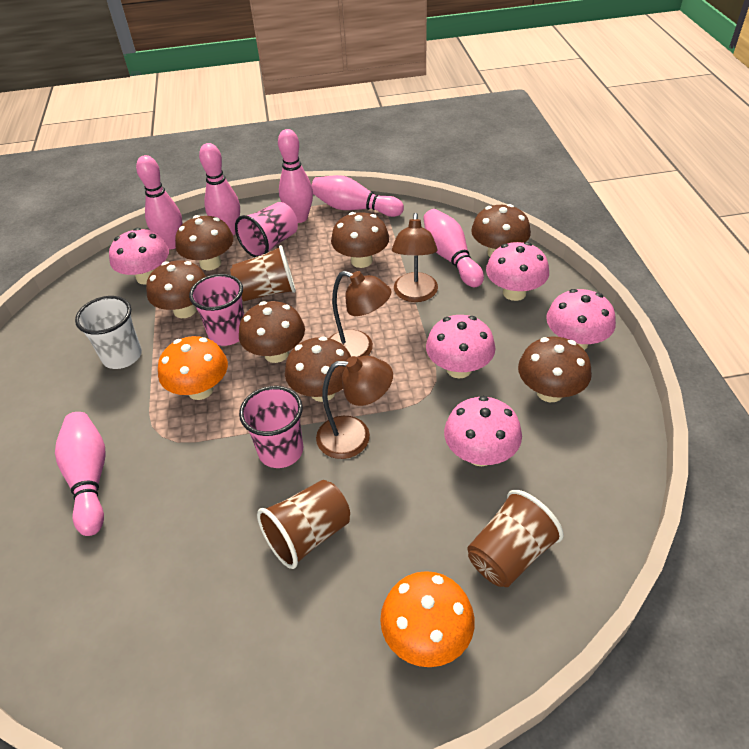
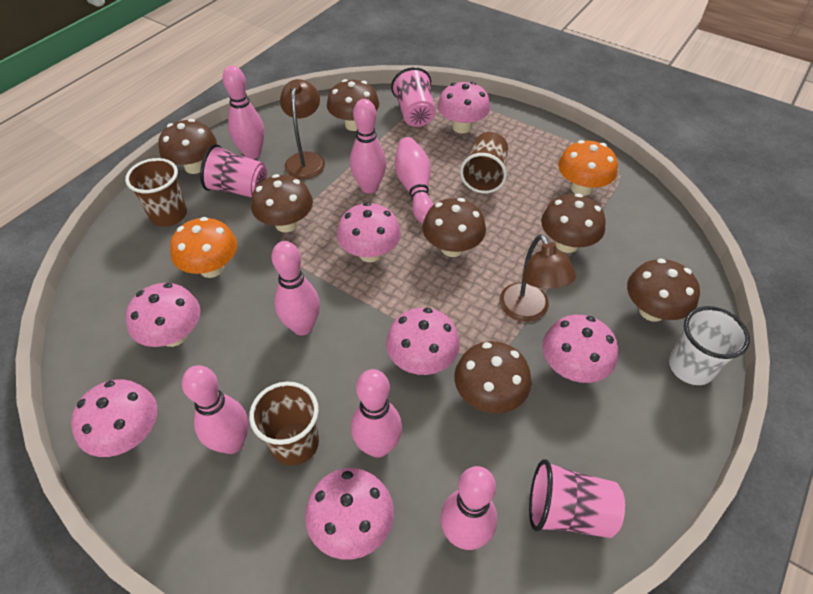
brown lamp: 3 -> 2
pink bowling pin: 6 -> 7
pink mushroom: 5 -> 7

